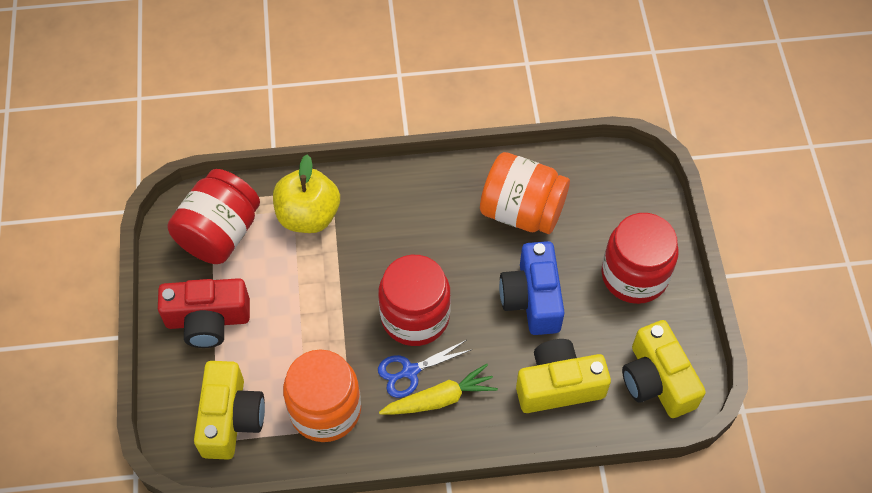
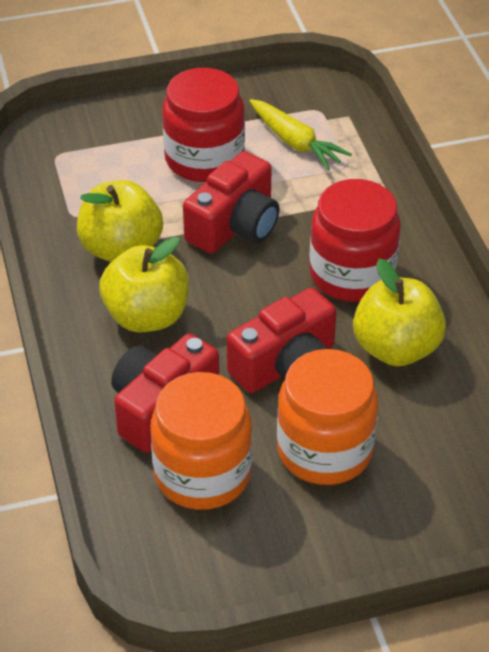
blue camera: 1 -> 0
blue scissors: 1 -> 0
red camera: 1 -> 3
red jar: 3 -> 2
yellow apple: 1 -> 3
yellow camera: 3 -> 0

